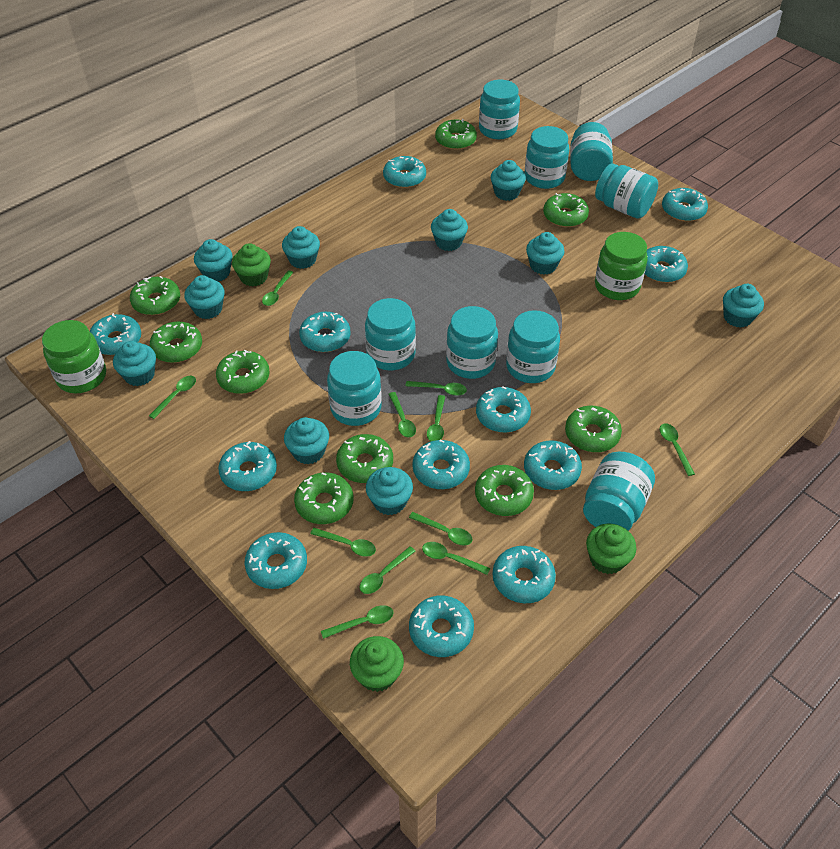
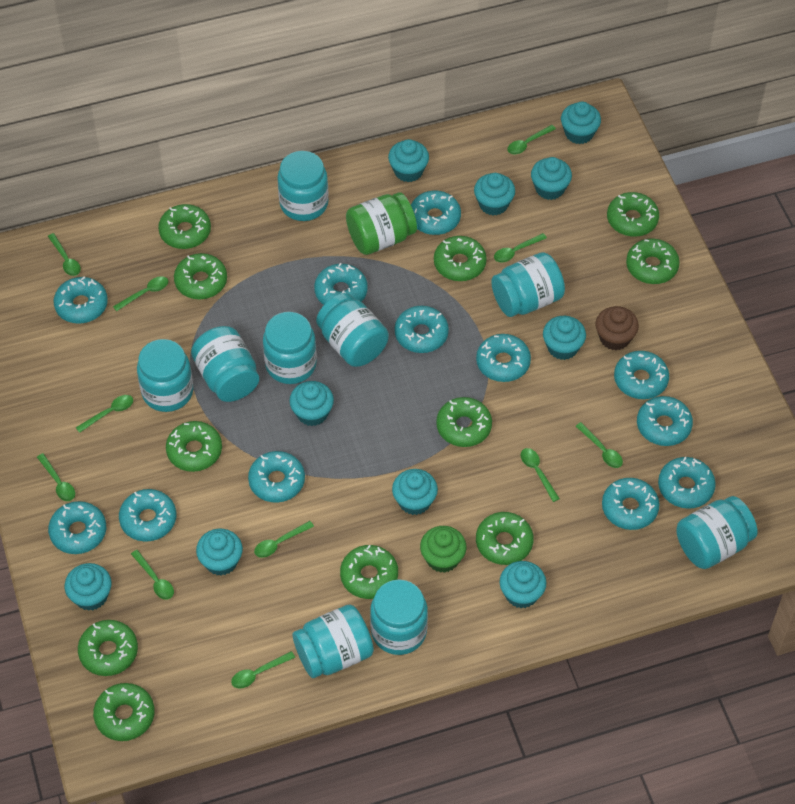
brown cupcake: 0 -> 1
green cupcake: 3 -> 1
green donut: 9 -> 11
green jar: 2 -> 1

